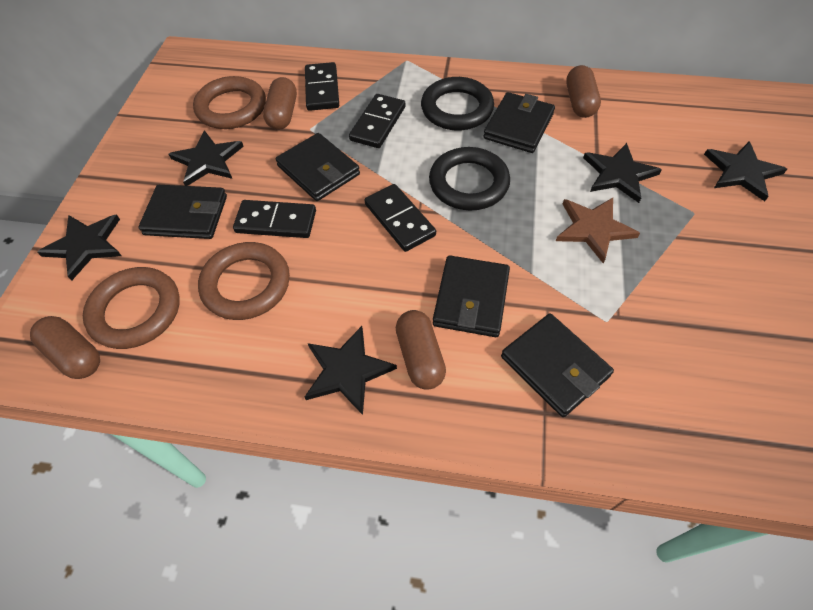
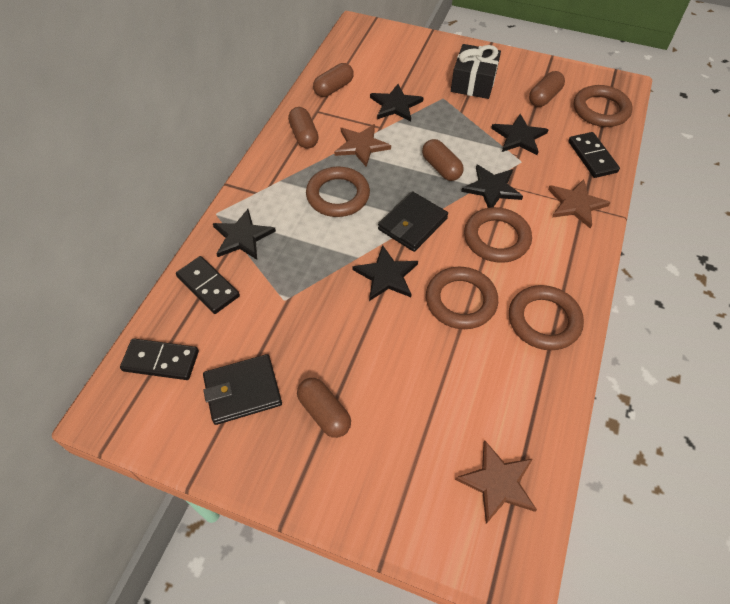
black domino: 4 -> 3
black gift: 0 -> 1
black ring: 2 -> 0
black wallet: 5 -> 2
brown capsule: 4 -> 5
brown ring: 3 -> 5
brown star: 1 -> 3

